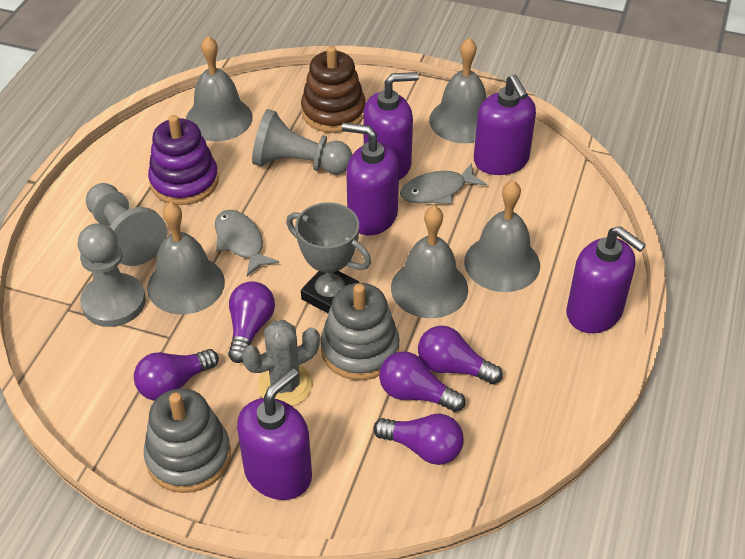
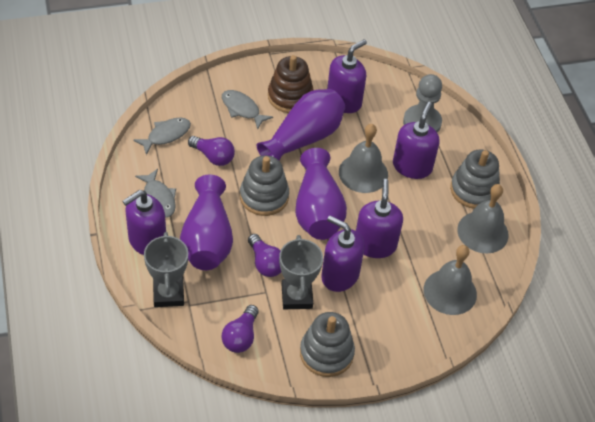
grey bell: 5 -> 3
grey cactus: 1 -> 0
grey fish: 2 -> 3
grey pawn: 3 -> 1
grey stacking toy: 2 -> 3
grey trophy: 1 -> 2
purple light bulb: 5 -> 3
purple stacking toy: 1 -> 0
purple vase: 0 -> 3

